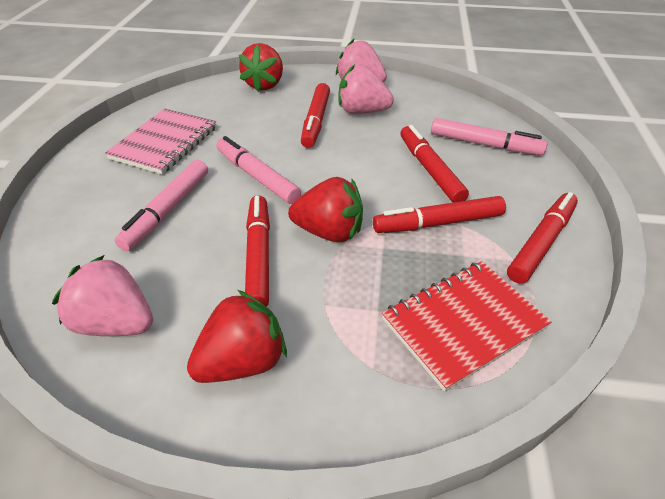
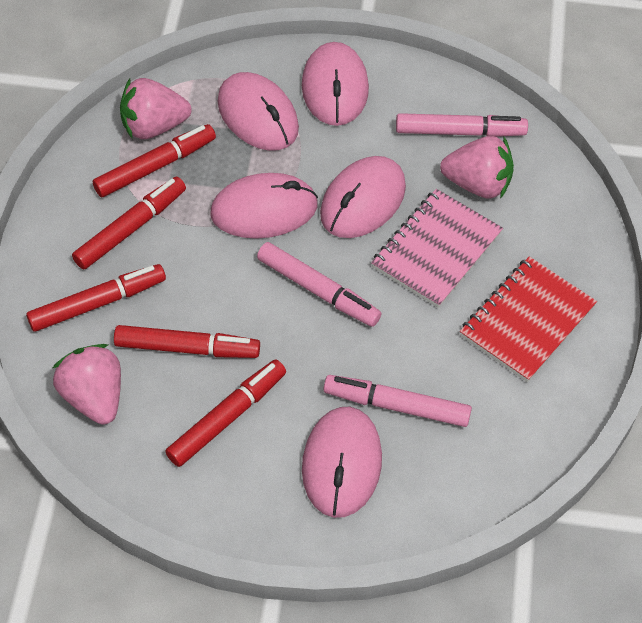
pink mouse: 0 -> 5
red strawberry: 3 -> 0

